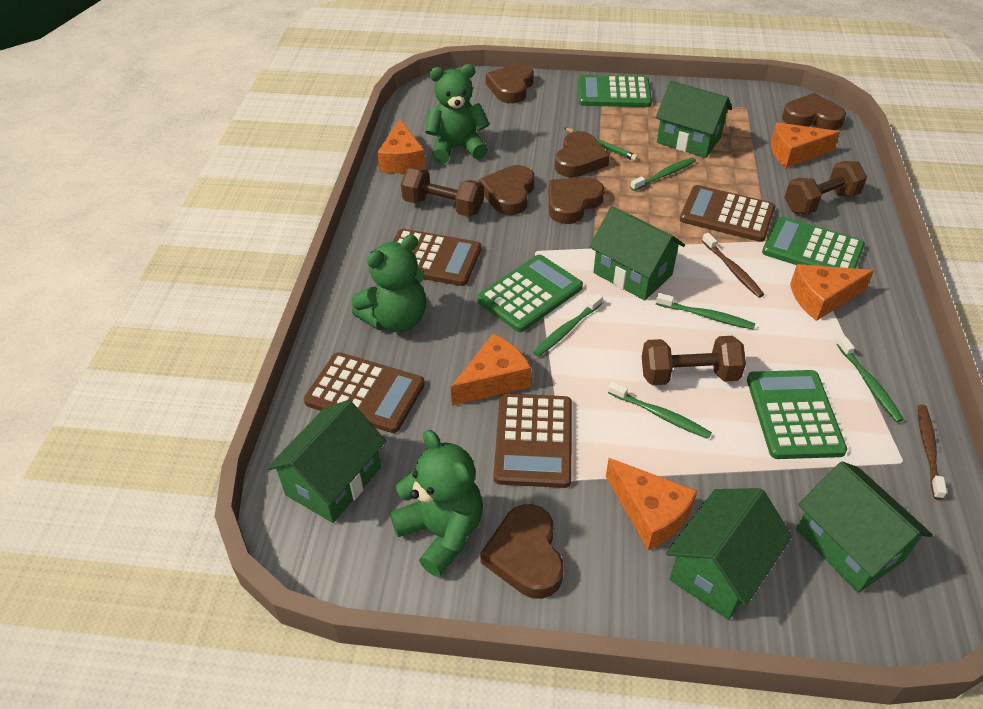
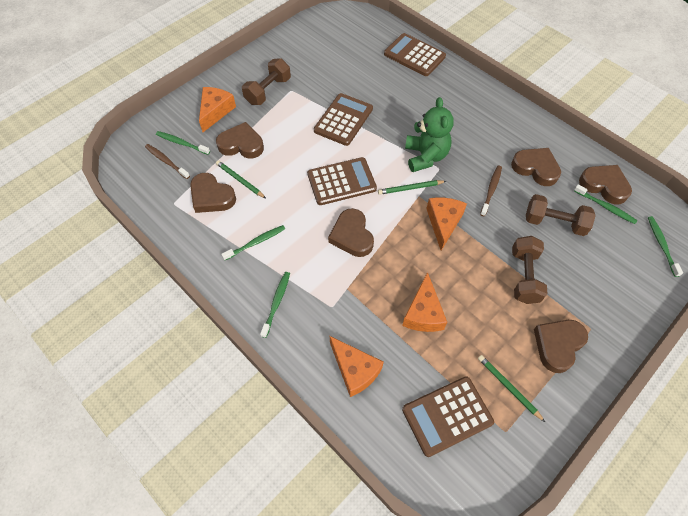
green calculator: 4 -> 0
green house: 5 -> 0
green pencil: 1 -> 3
green teddy bear: 3 -> 1
orange cheese: 5 -> 4

